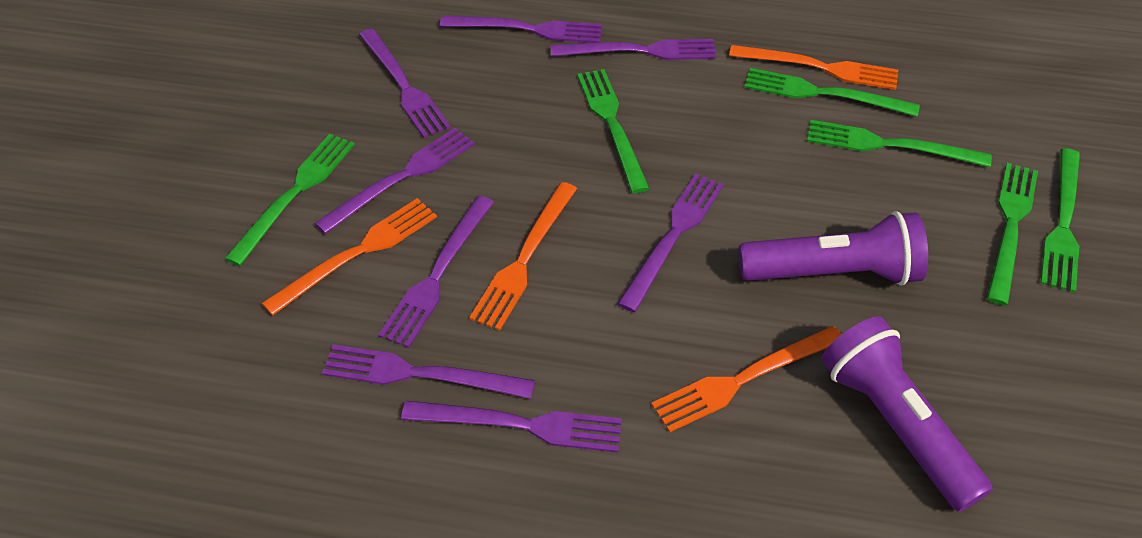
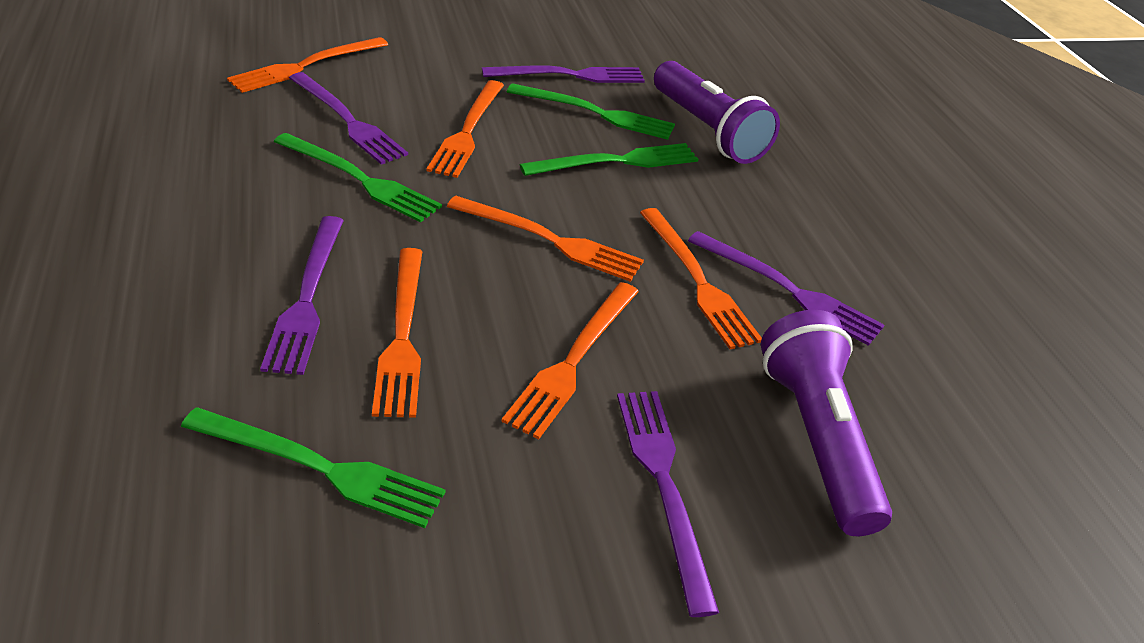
green fork: 6 -> 4
orange fork: 4 -> 6
purple fork: 8 -> 5

